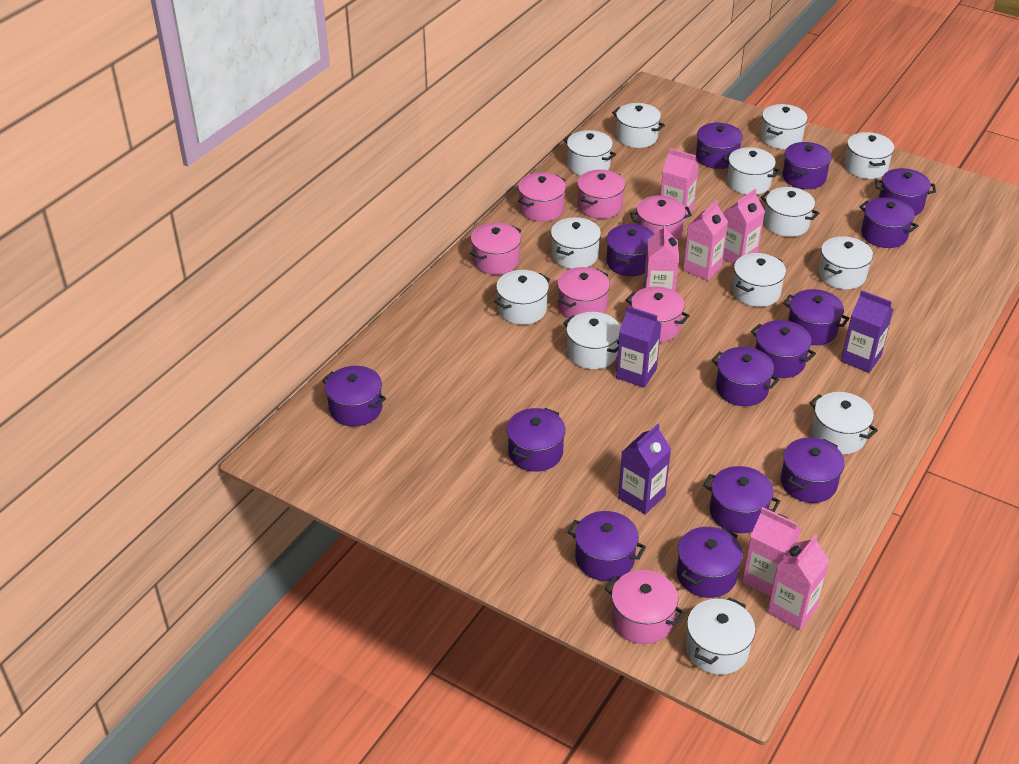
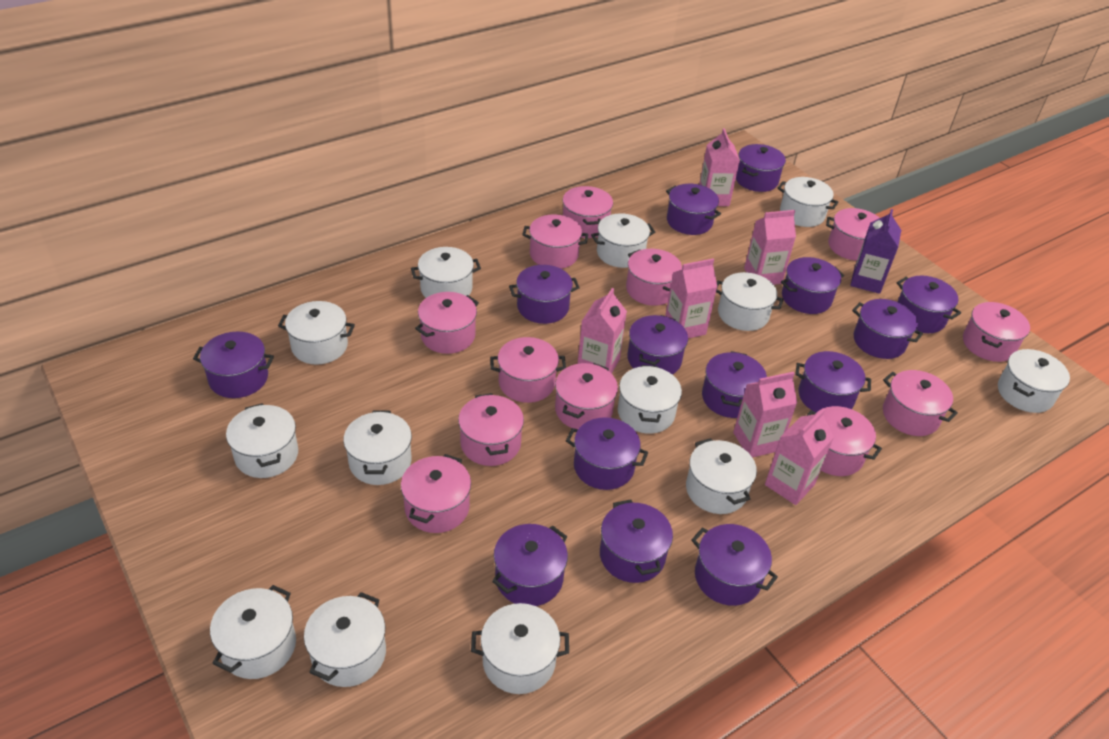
pink pot: 7 -> 12
purple carton: 3 -> 1

